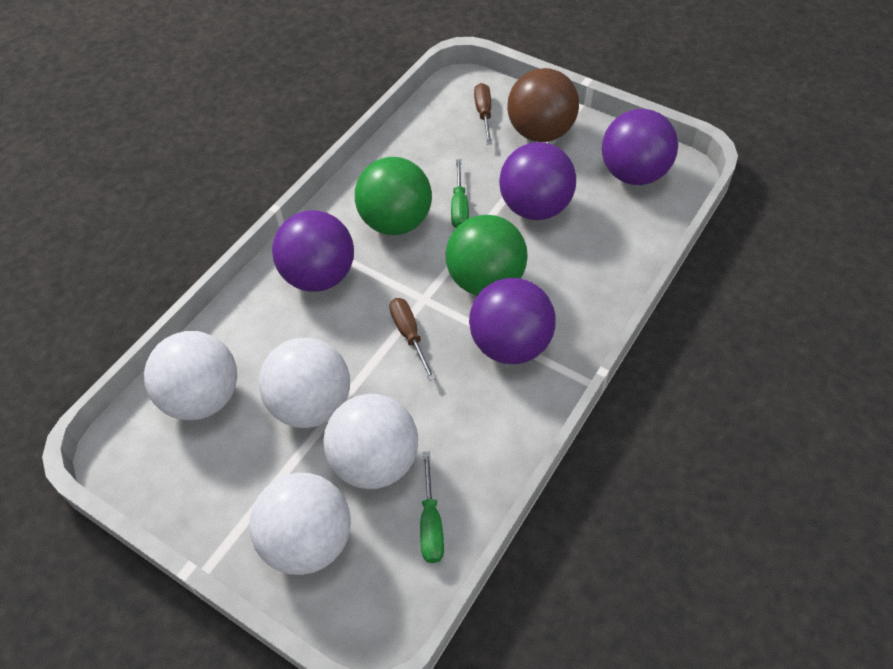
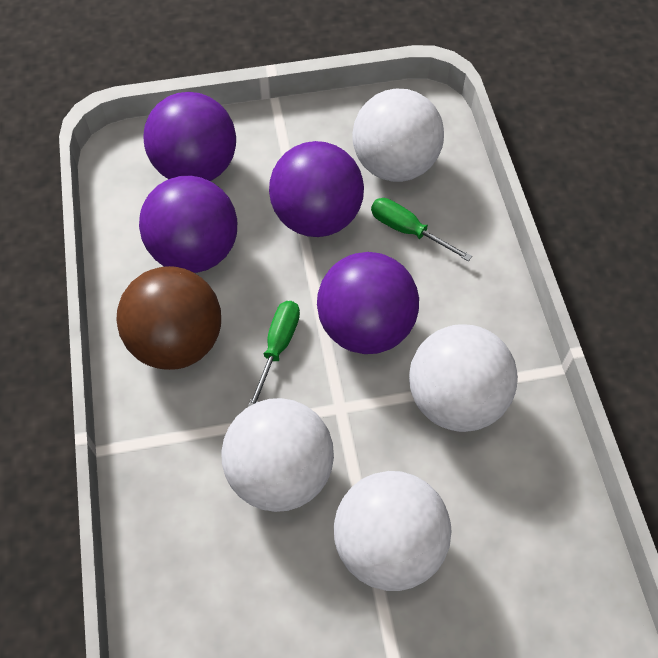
brown screwdriver: 2 -> 0
green ball: 2 -> 0

